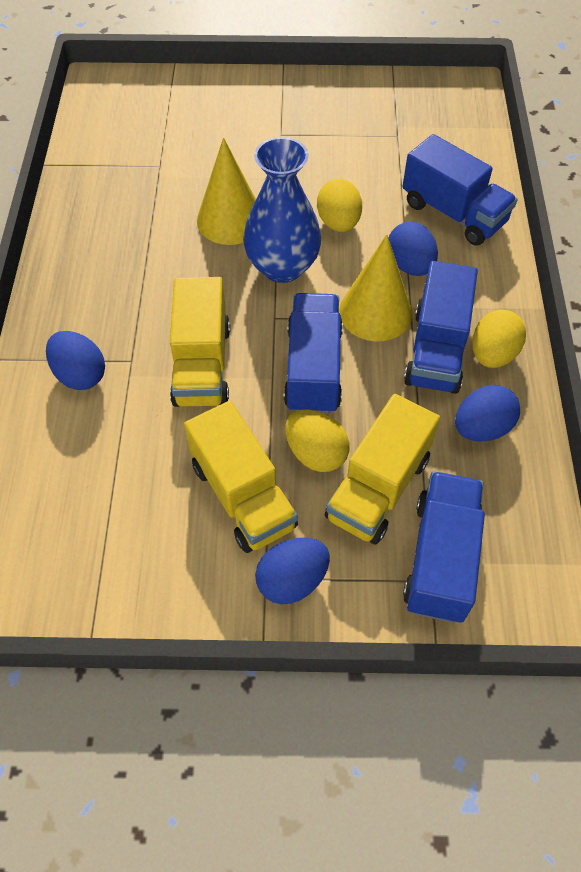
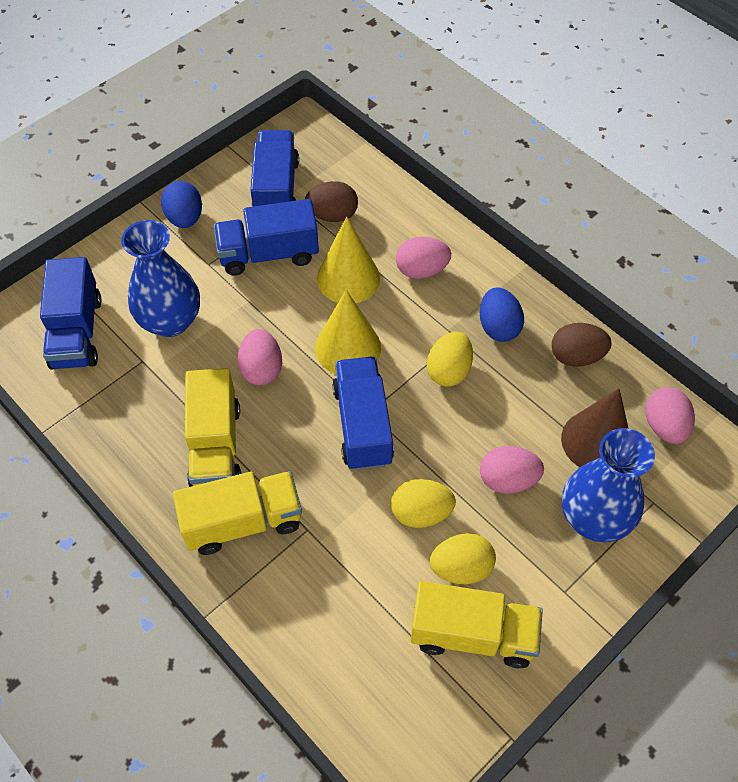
blue egg: 4 -> 2
blue vase: 1 -> 2
brown cone: 0 -> 1
brown egg: 0 -> 2
pink egg: 0 -> 4

